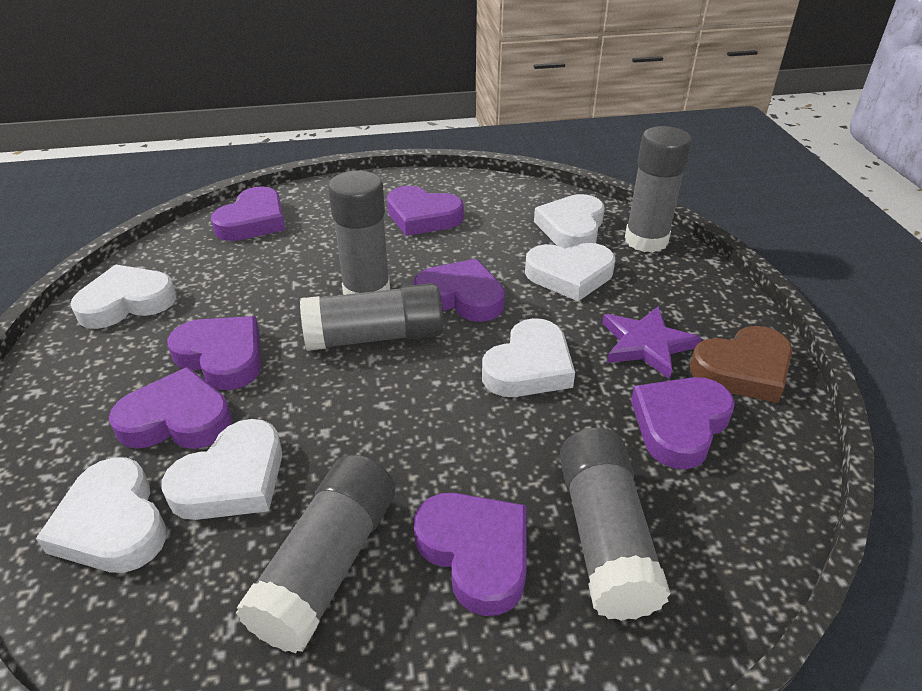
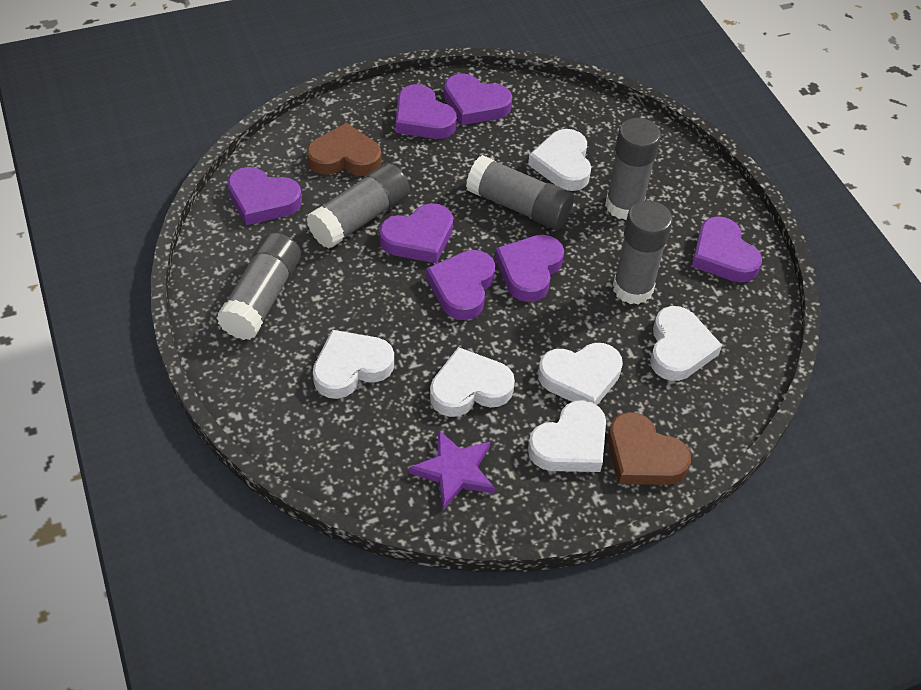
brown heart: 1 -> 2

